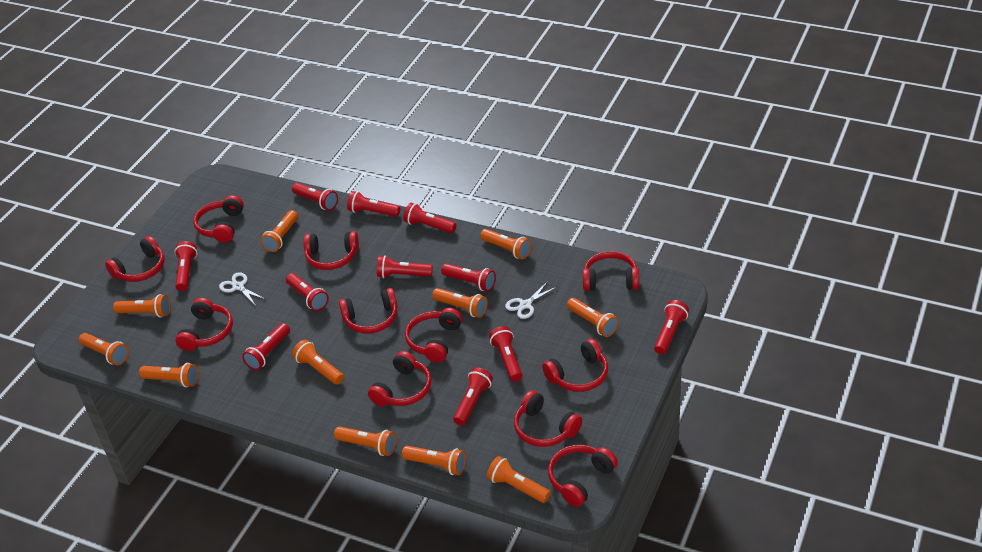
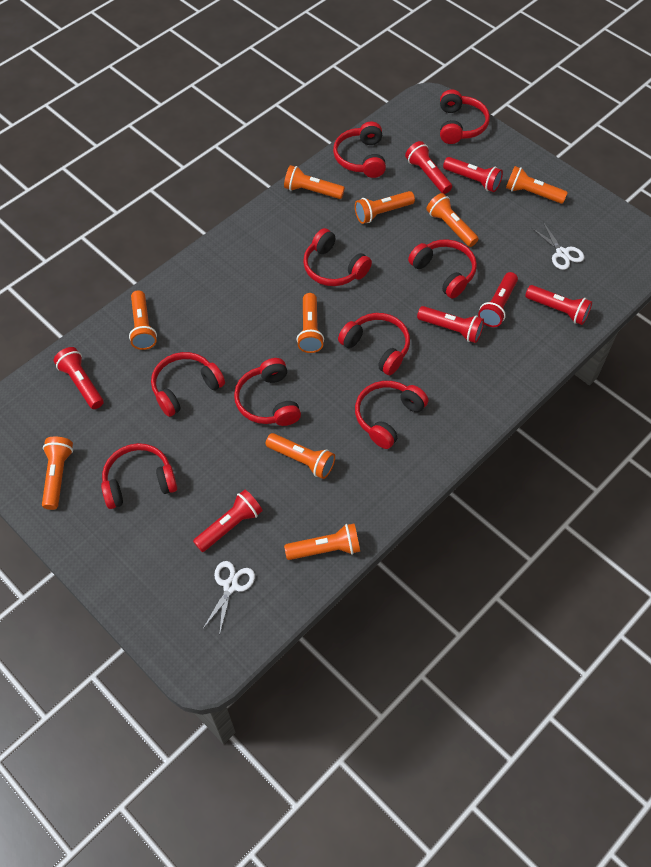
orange flashlight: 11 -> 9
red flashlight: 11 -> 7
red headphones: 11 -> 9

